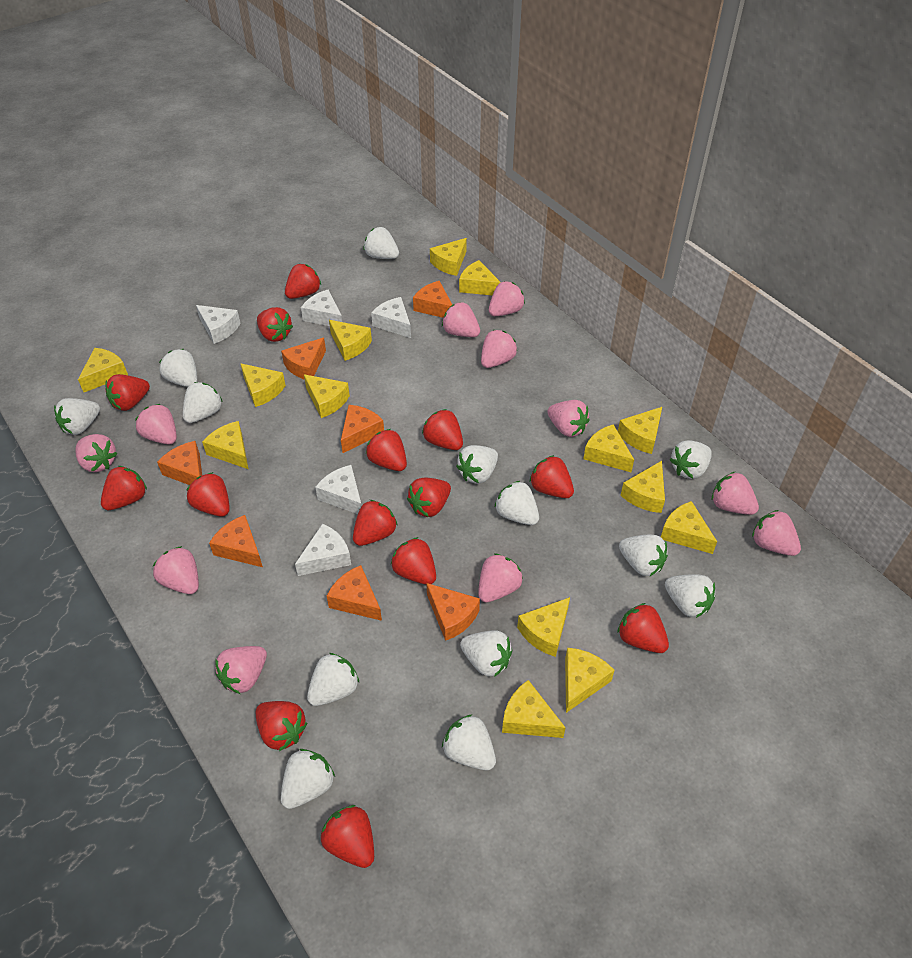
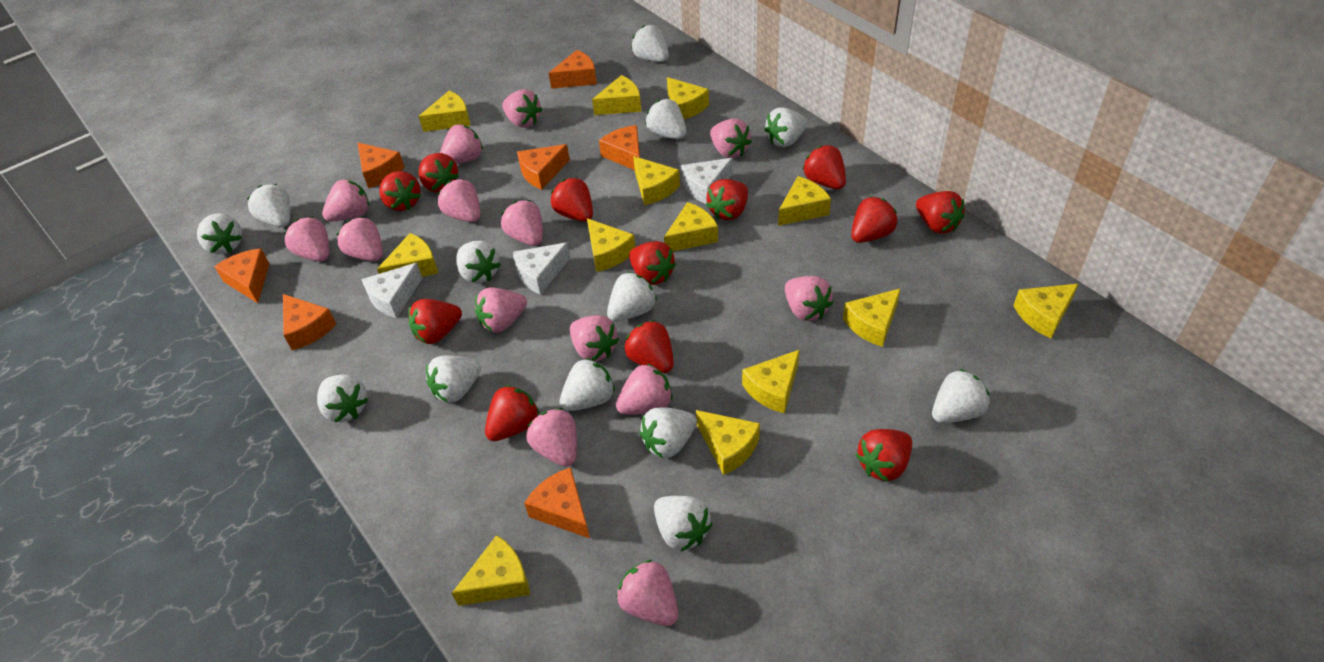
pink strawberry: 11 -> 14
red strawberry: 14 -> 12
white cheese: 5 -> 3
yellow cheese: 14 -> 13

